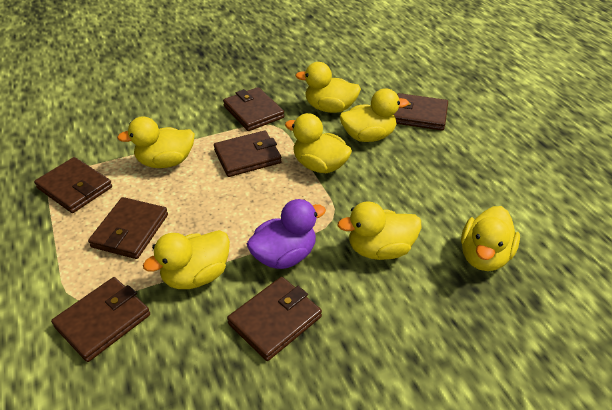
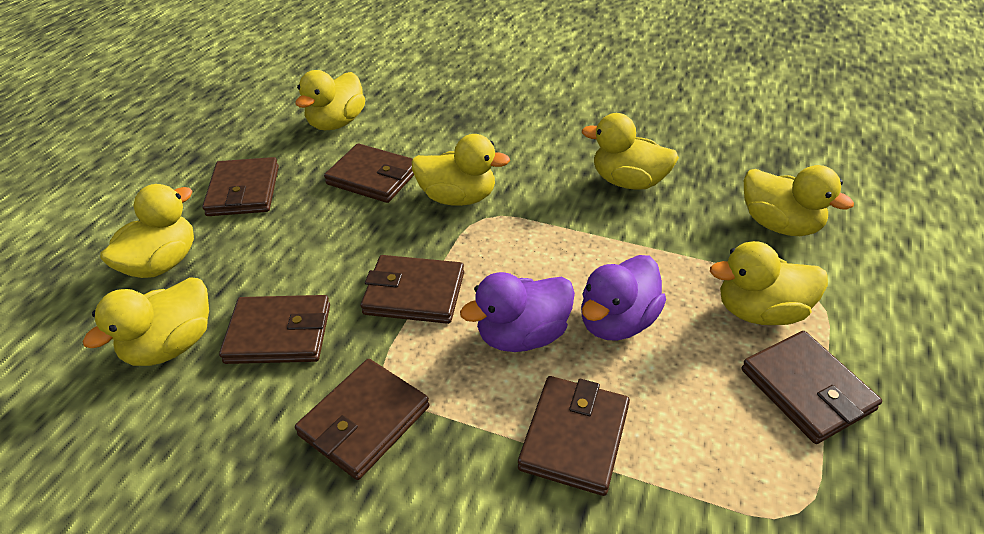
purple duck: 1 -> 2

